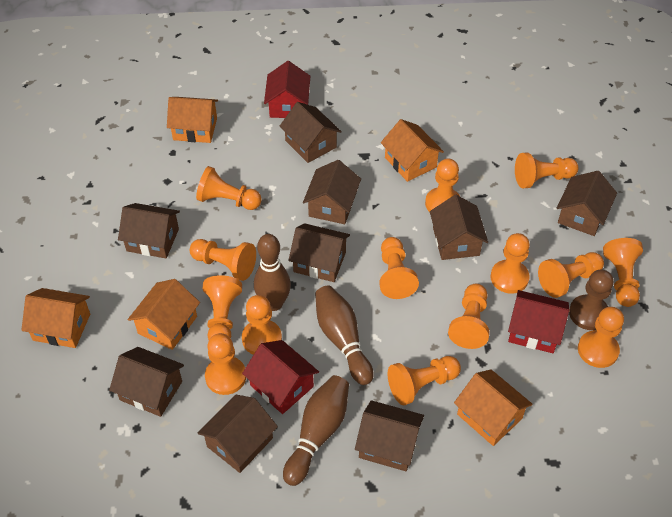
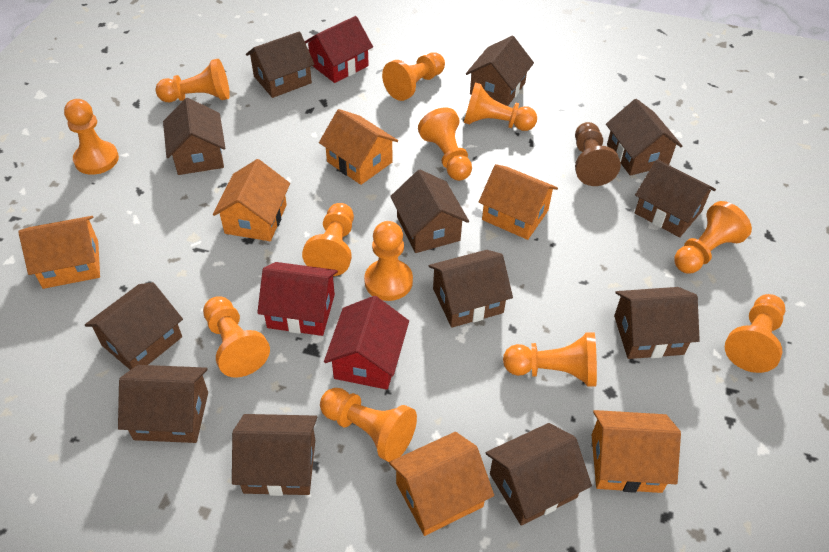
brown bowling pin: 3 -> 0
brown house: 9 -> 12
orange house: 5 -> 6
orange pawn: 14 -> 12

